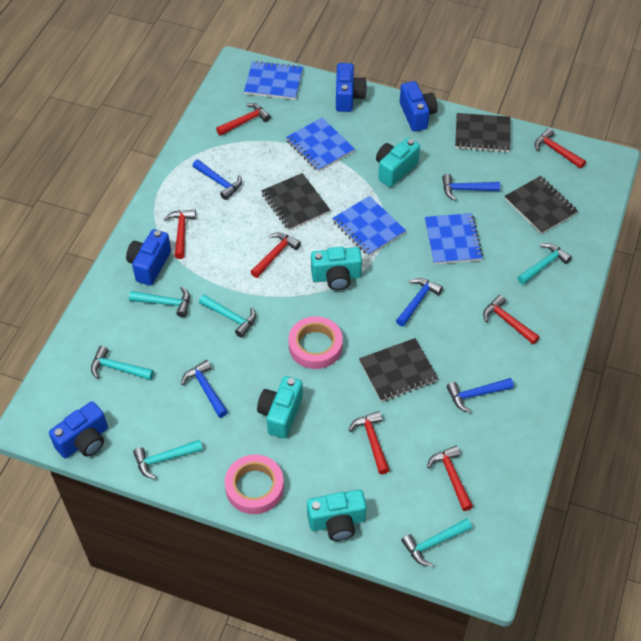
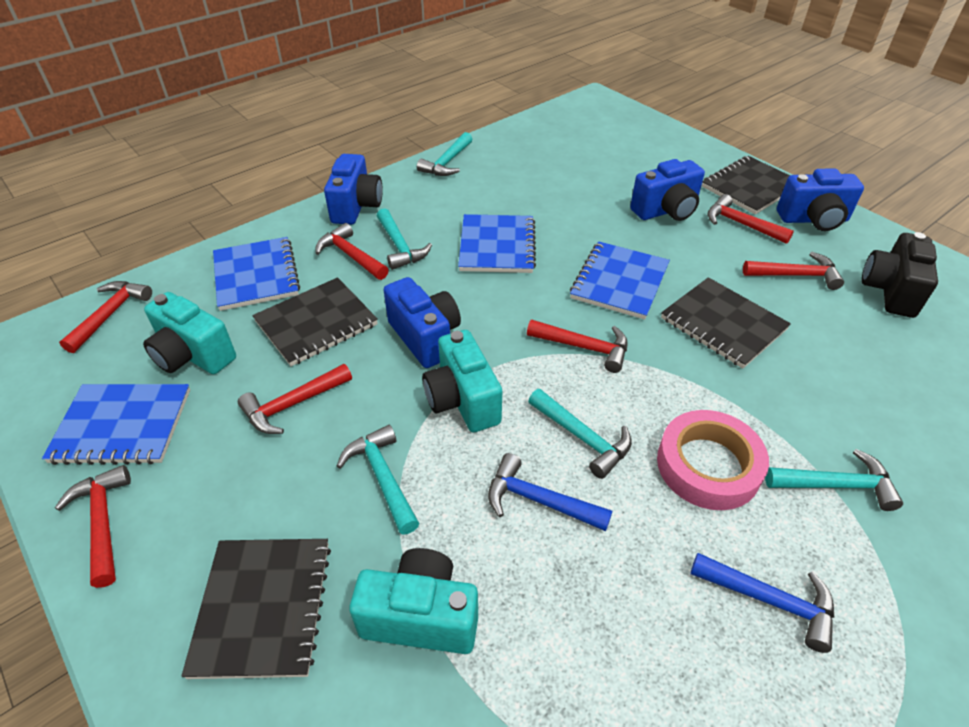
black camera: 0 -> 1
blue hammer: 5 -> 2
pink tape: 2 -> 1
turquoise camera: 4 -> 3
turquoise hammer: 6 -> 5

